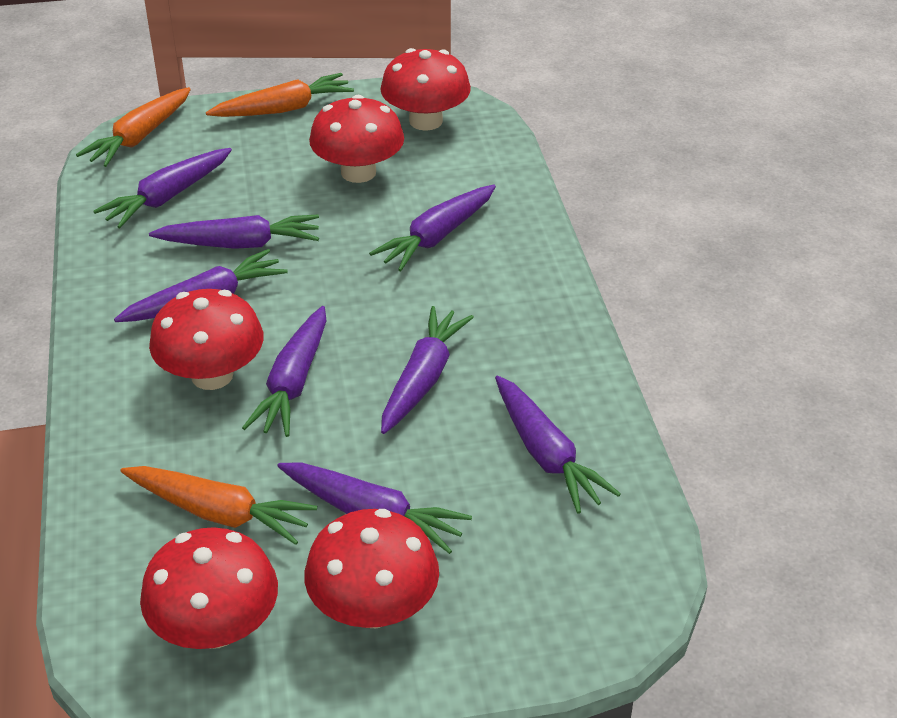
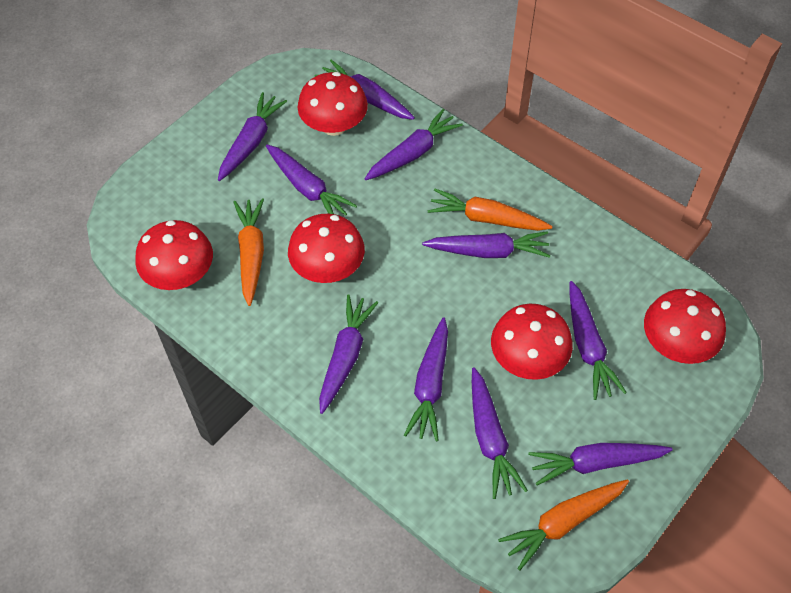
purple carrot: 8 -> 10

